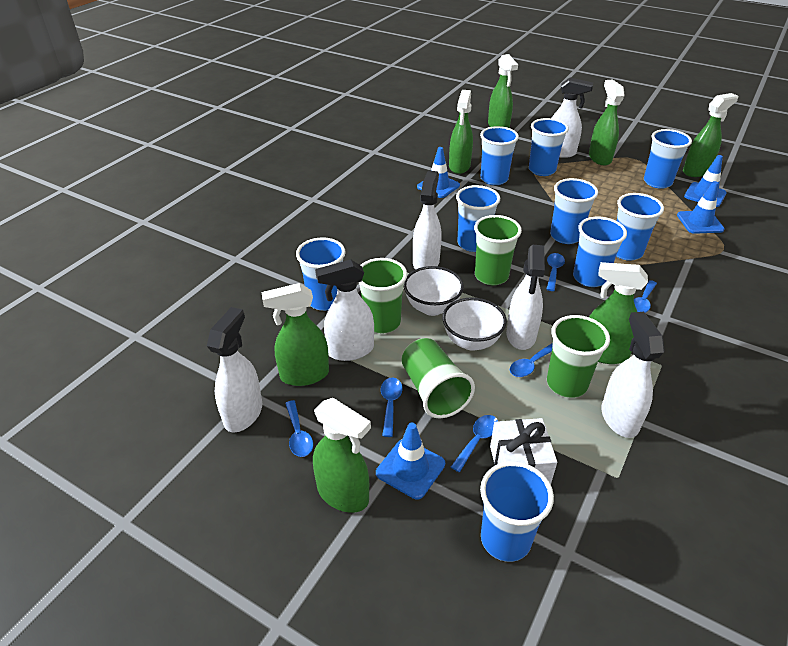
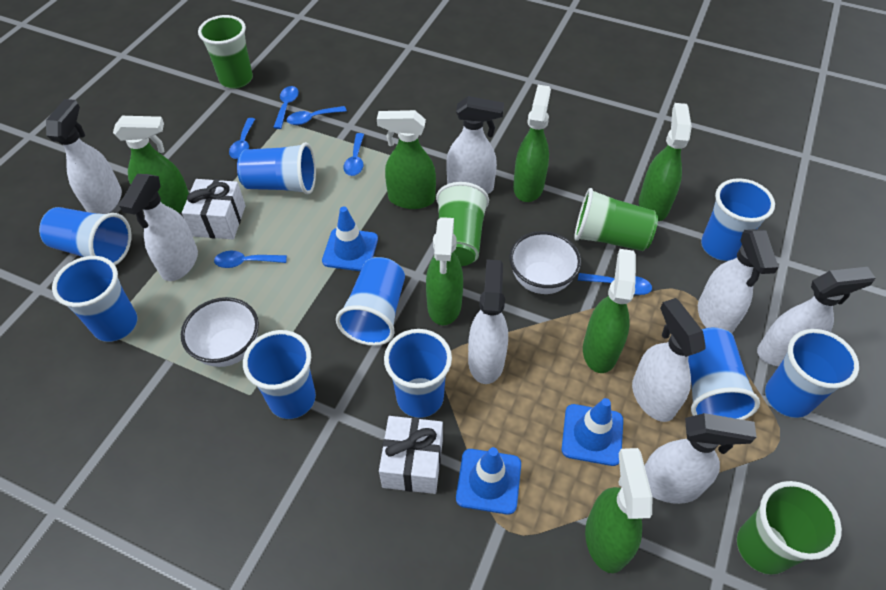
blue traffic cone: 4 -> 3
white gift: 1 -> 2
white spray bottle: 6 -> 8

